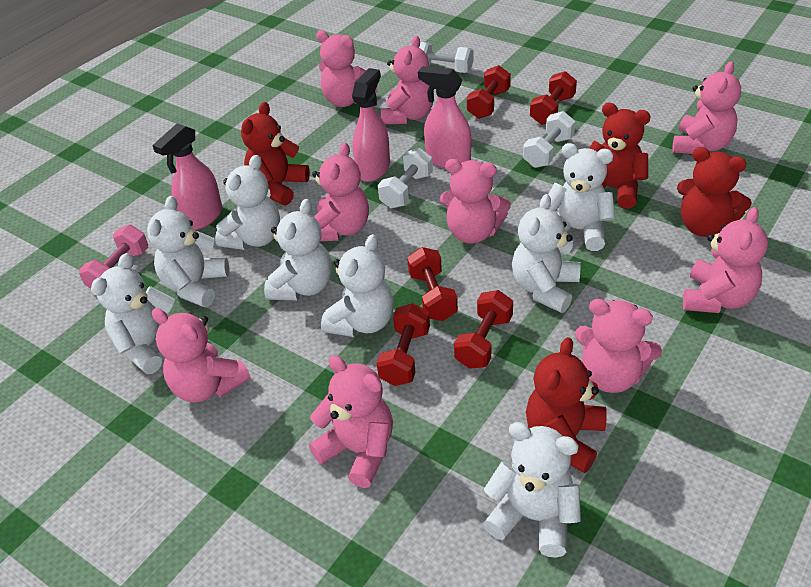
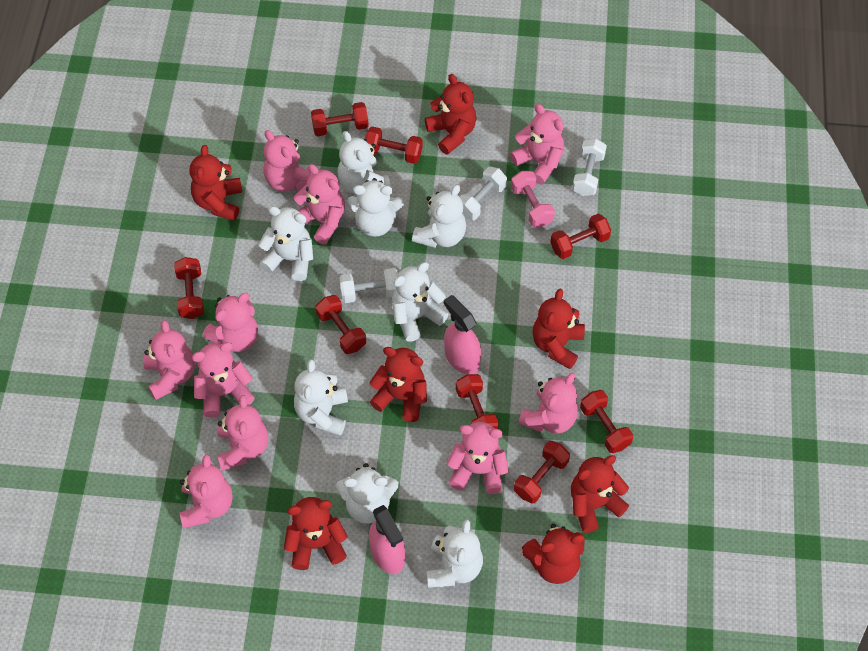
pink spray bottle: 3 -> 2
pink teddy bear: 9 -> 10
red dumbbell: 5 -> 8
red teddy bear: 4 -> 7

